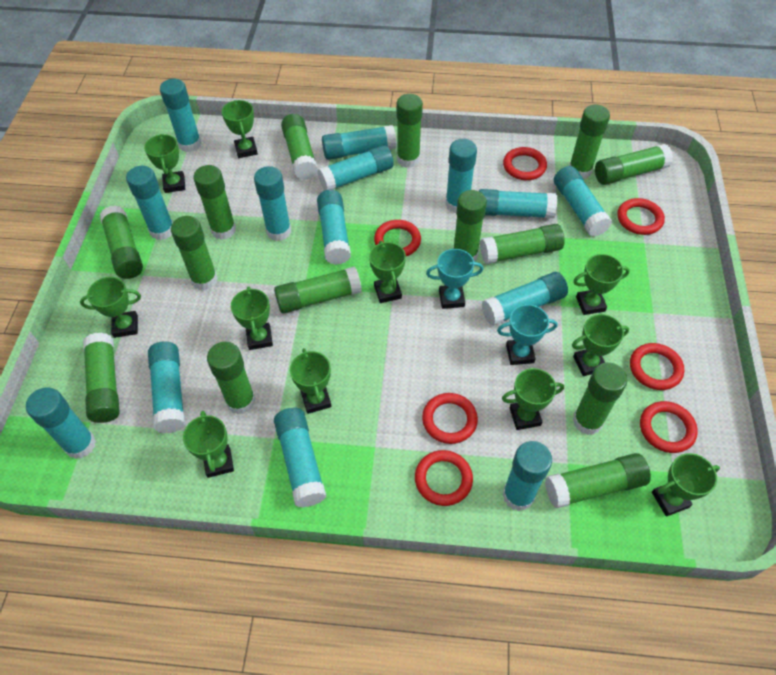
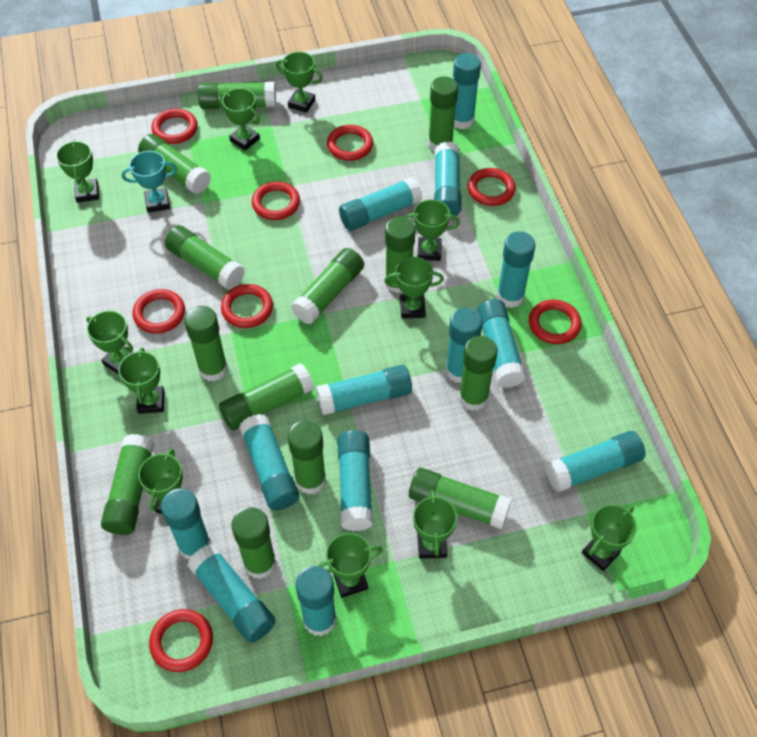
green glue stick: 14 -> 13
red ring: 7 -> 8
turquoise glue stick: 14 -> 13
turquoise trophy: 2 -> 1

